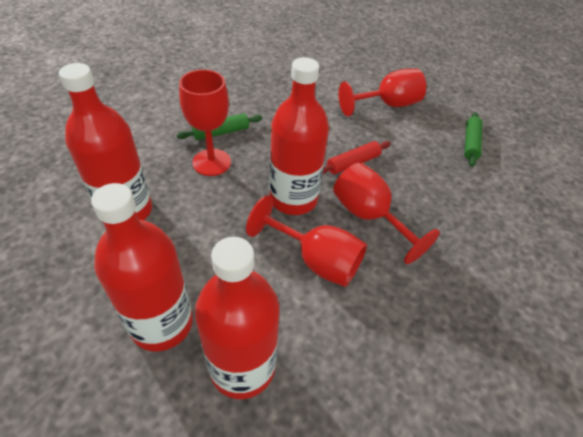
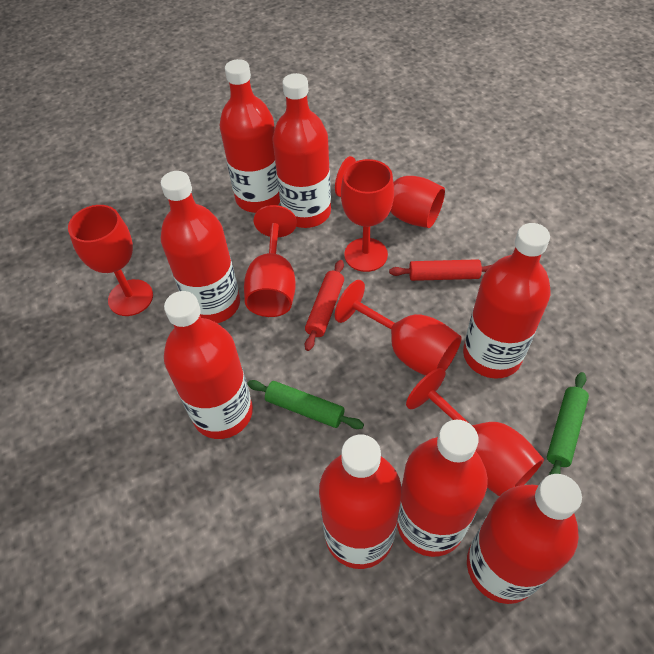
red bottle: 4 -> 8
red goblet: 4 -> 6
red rolling pin: 1 -> 2

